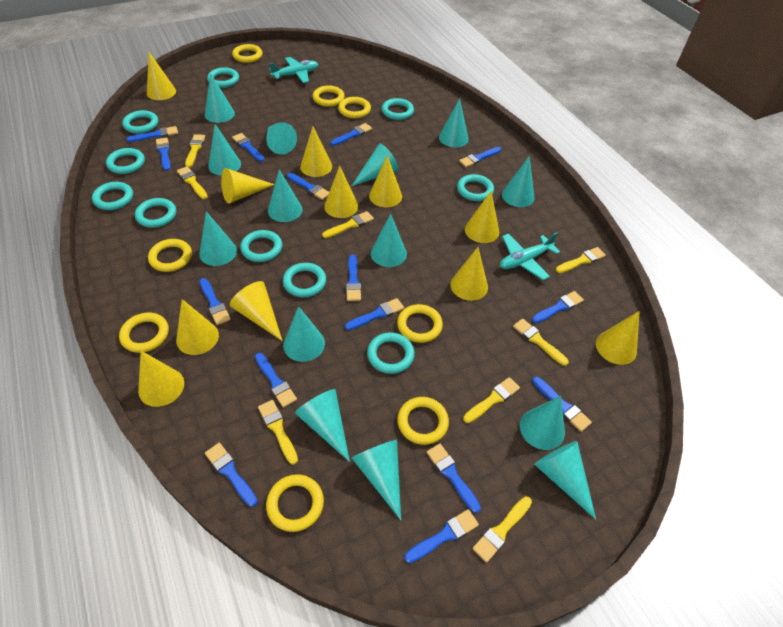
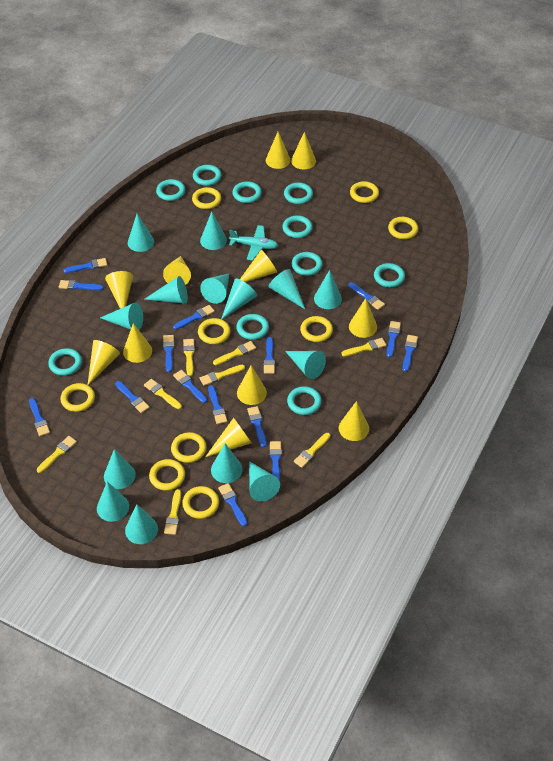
turquoise plane: 2 -> 1
yellow ring: 8 -> 9

